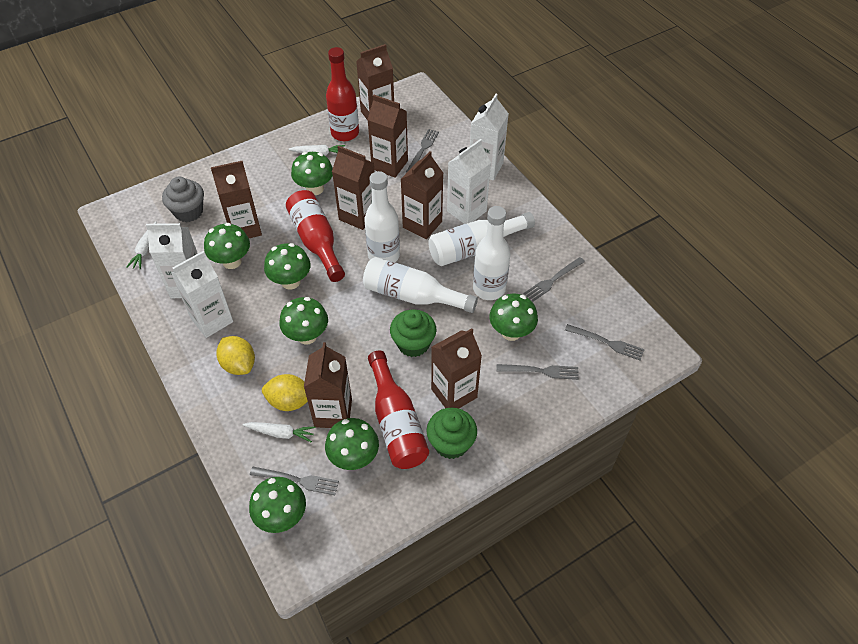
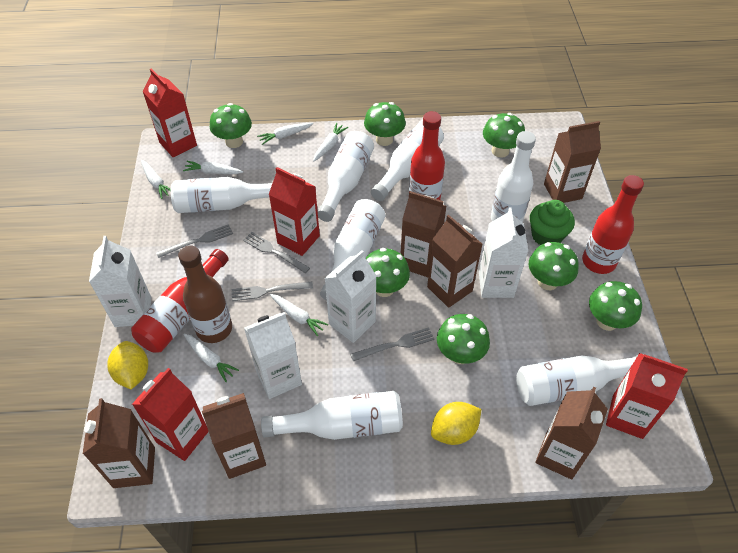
brown bottle: 0 -> 1
brown carton: 7 -> 6
green cupcake: 2 -> 1
grey cupcake: 1 -> 0
grey fork: 5 -> 4
red carton: 0 -> 4
white bottle: 4 -> 7
white carrot: 3 -> 6

